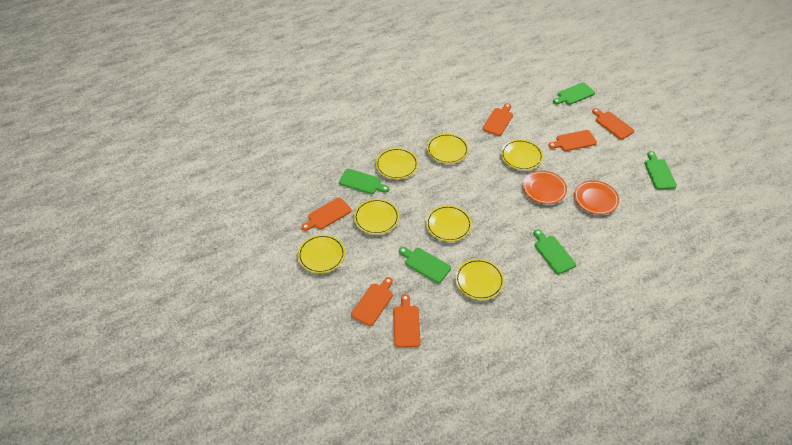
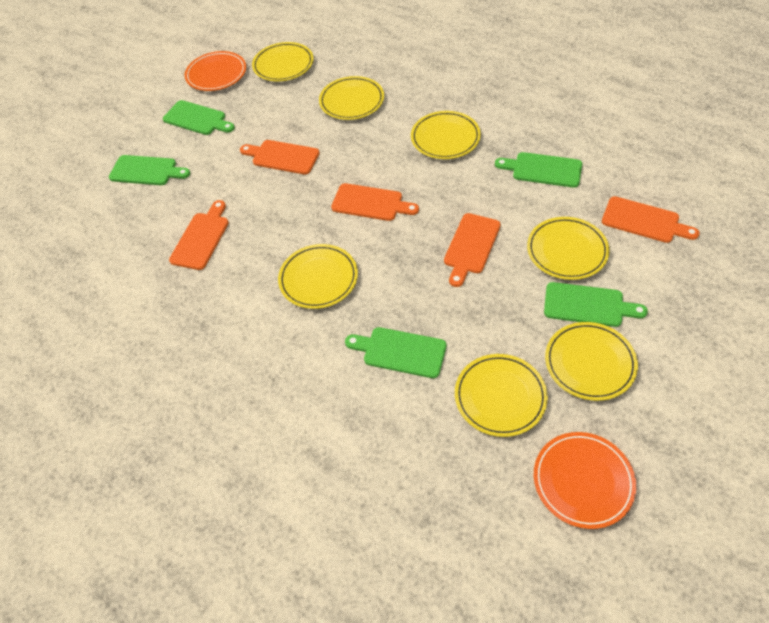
orange cutting board: 6 -> 5

